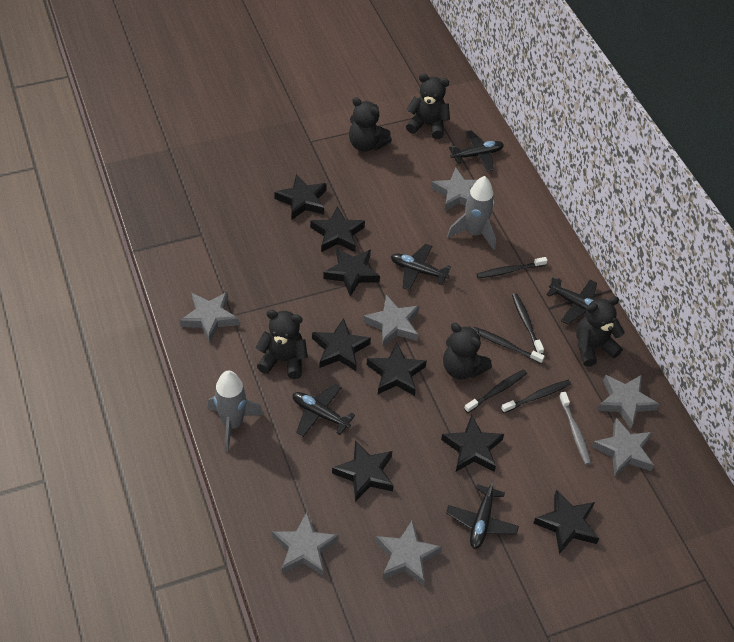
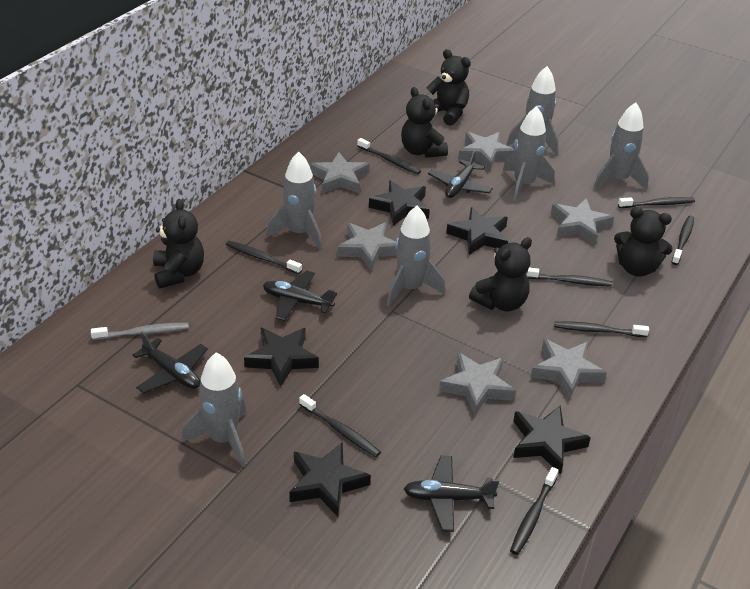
black plane: 5 -> 4
black star: 8 -> 5
black toothbrush: 5 -> 8
grey rocket: 2 -> 6
grey star: 7 -> 6

